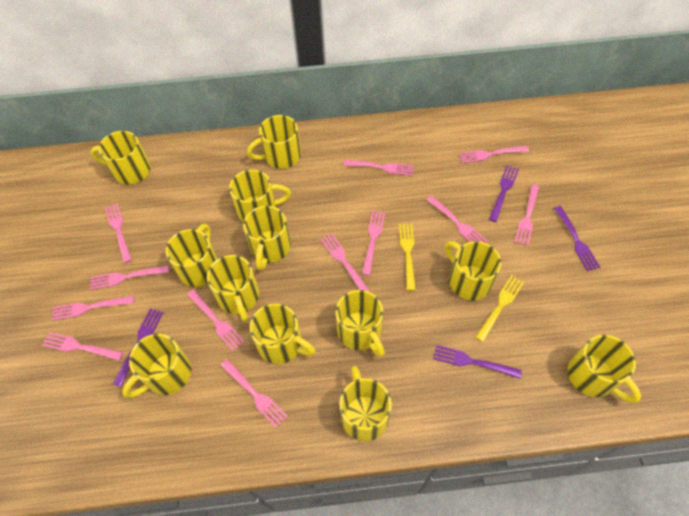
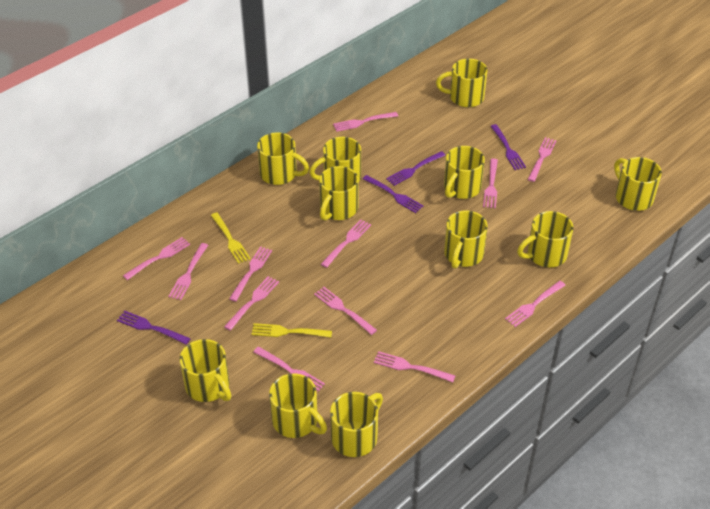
yellow mug: 12 -> 11

